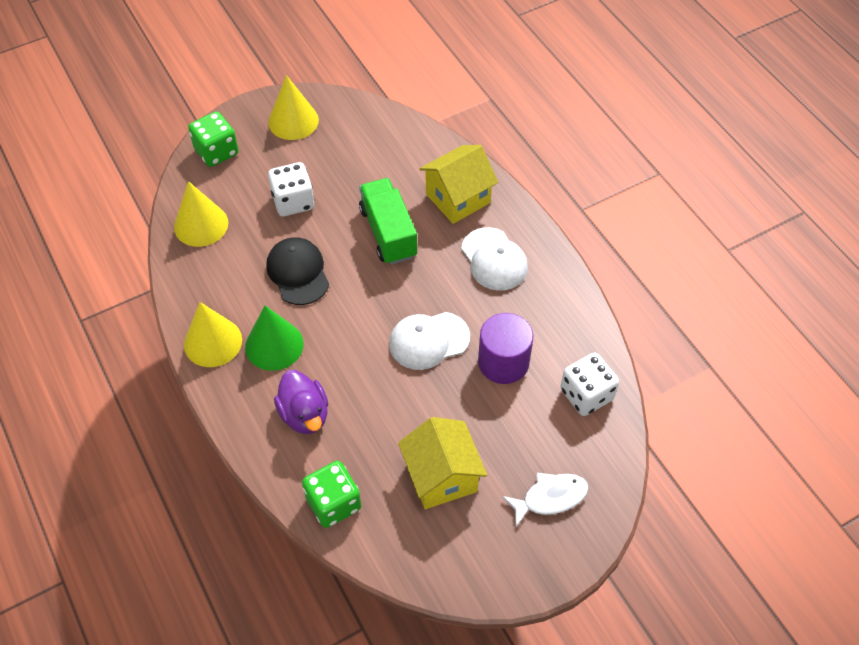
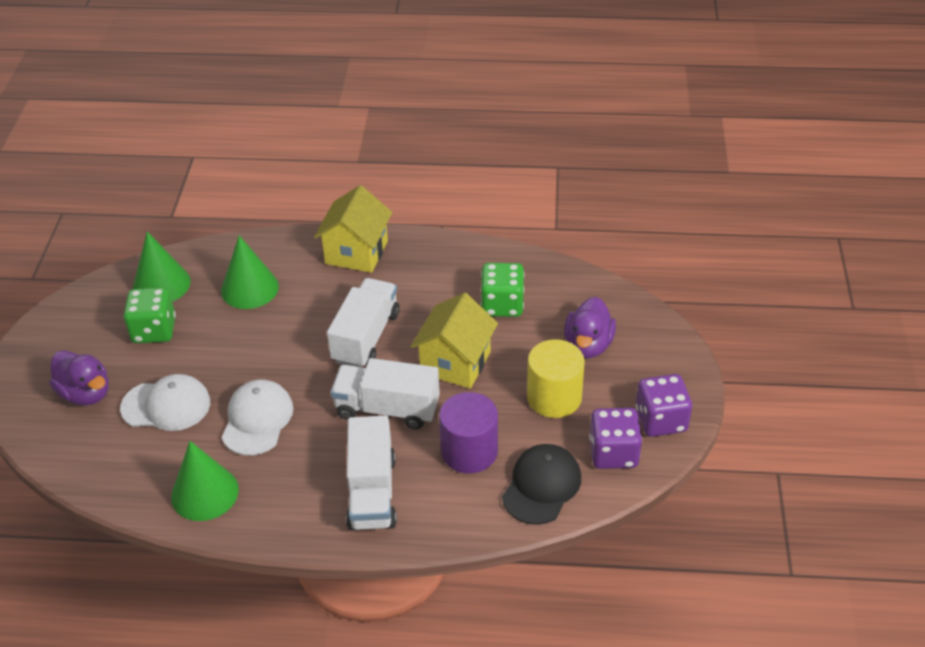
green cone: 1 -> 3
green truck: 1 -> 0
purple dice: 0 -> 2
purple duck: 1 -> 2
white dice: 2 -> 0
white fish: 1 -> 0
white truck: 0 -> 3
yellow cone: 3 -> 0
yellow cylinder: 0 -> 1

